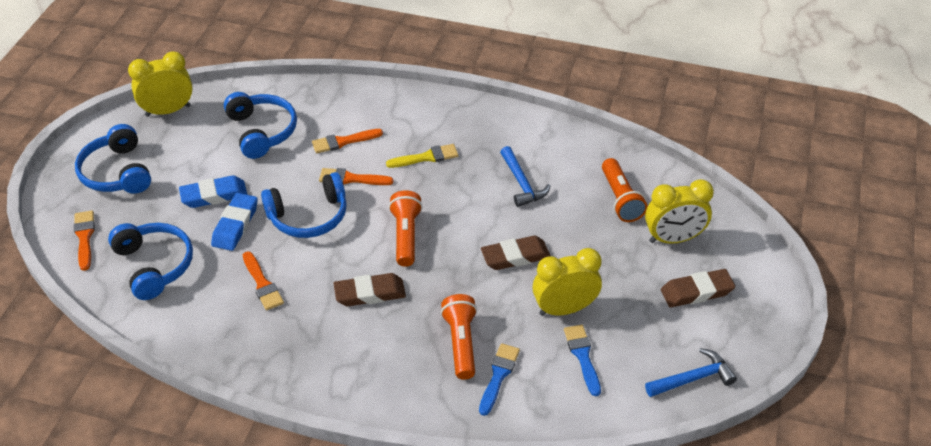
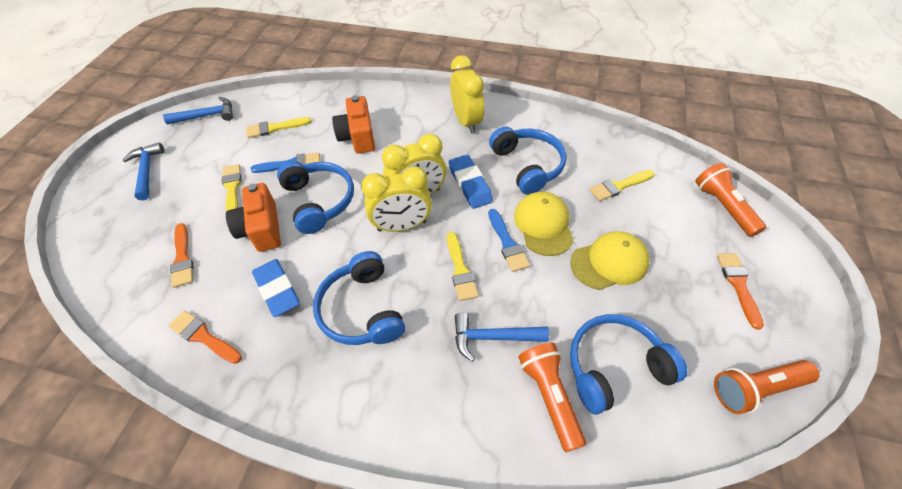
blue hammer: 2 -> 3
brown eraser: 3 -> 0
orange brush: 4 -> 3
orange camera: 0 -> 2
yellow brush: 1 -> 4
yellow cap: 0 -> 2

